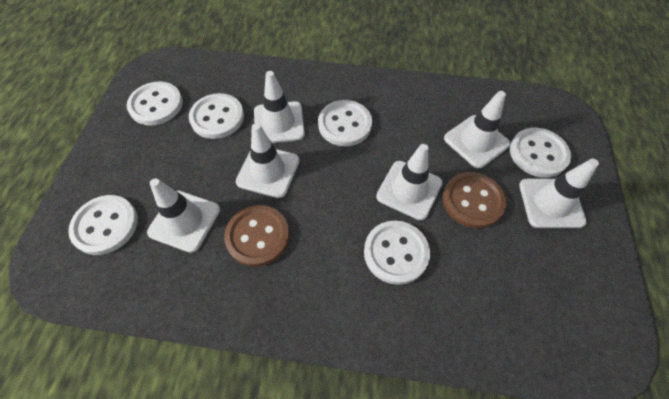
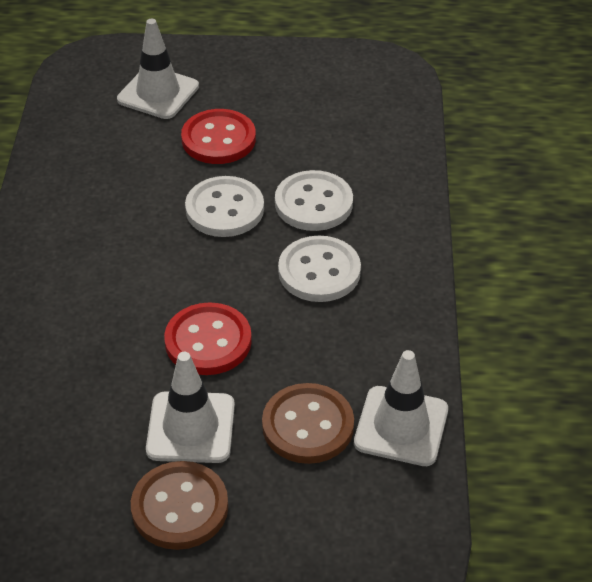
red button: 0 -> 2
white button: 6 -> 3
white traffic cone: 6 -> 3

